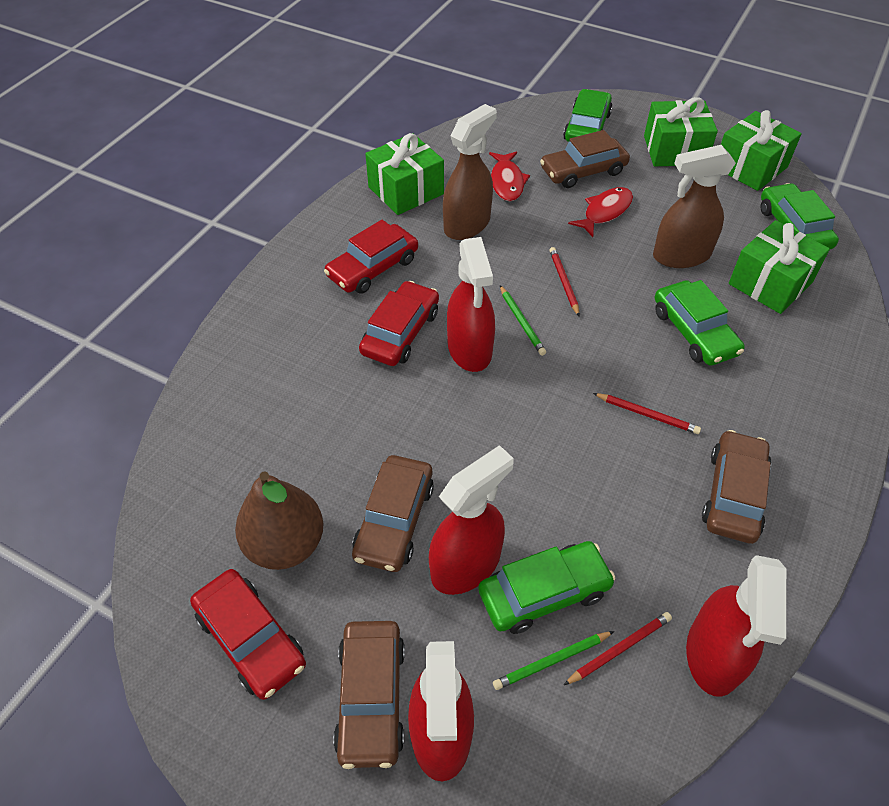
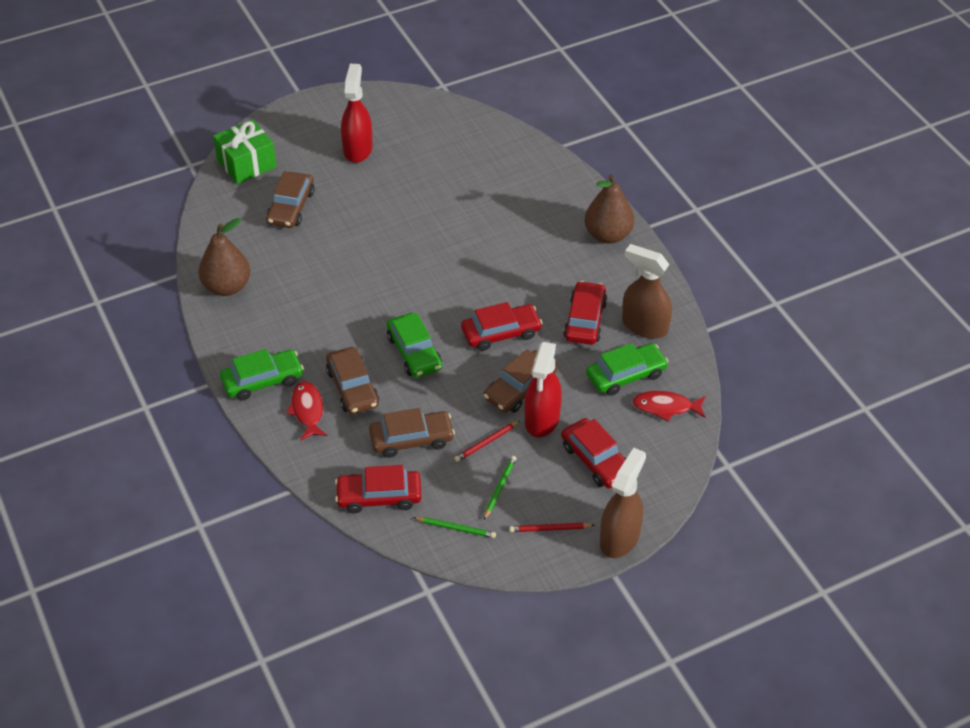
brown pear: 1 -> 2
green car: 4 -> 3
green gift: 4 -> 1
red car: 3 -> 4
red pencil: 3 -> 2
red spray bottle: 4 -> 2

